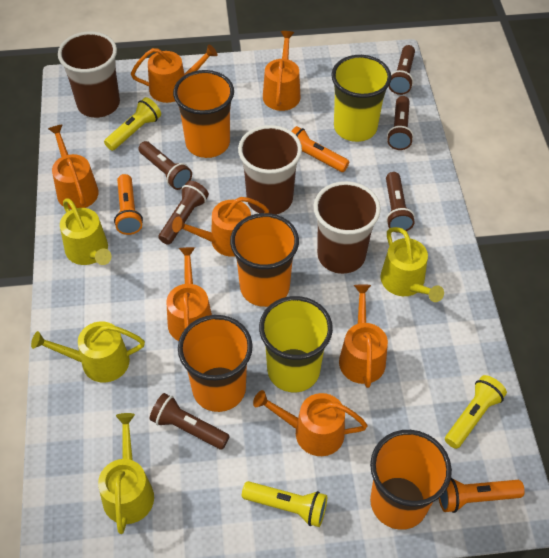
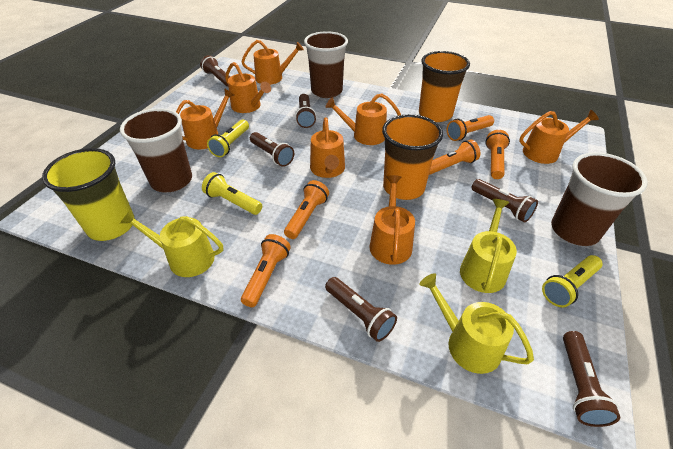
orange cup: 4 -> 2
orange flashlight: 3 -> 5
yellow cup: 2 -> 1
yellow watering can: 4 -> 3

